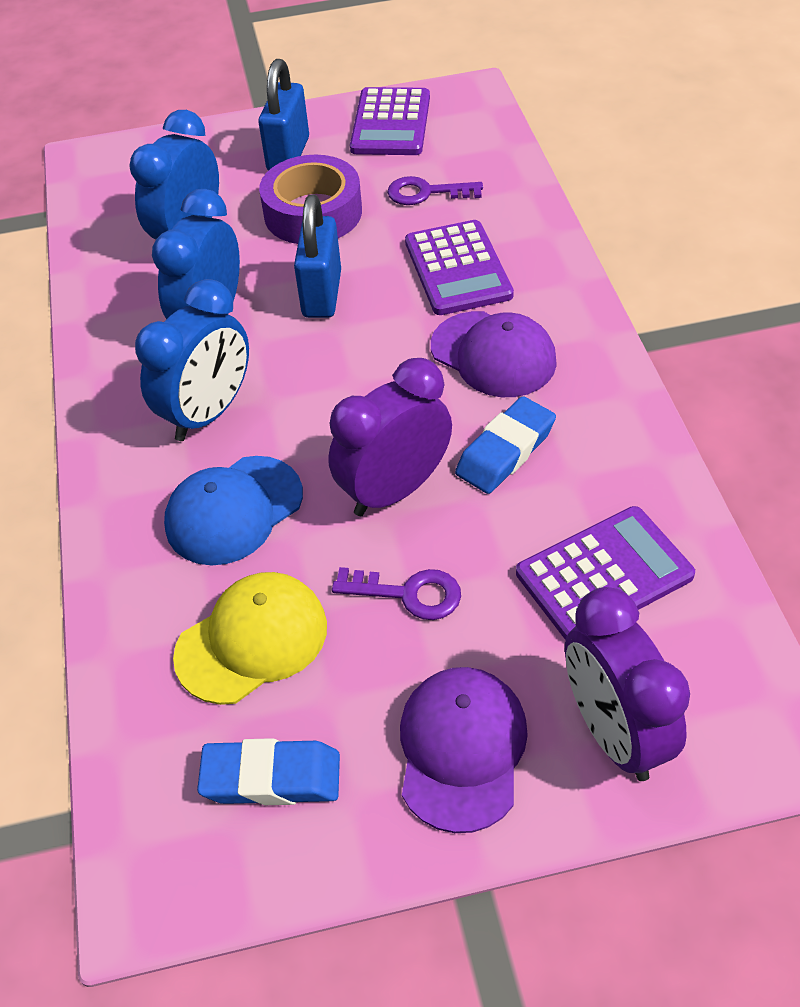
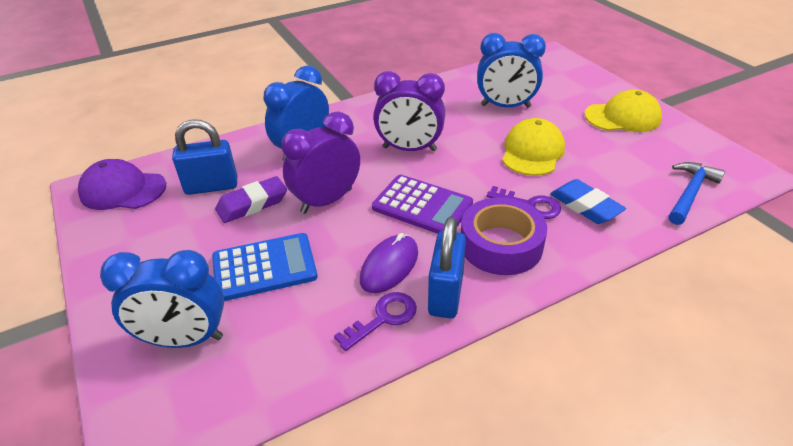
blue calculator: 0 -> 1
blue cap: 1 -> 0
blue eraser: 2 -> 1
blue hammer: 0 -> 1
purple calculator: 3 -> 1
purple cap: 2 -> 1
purple eraser: 0 -> 1
purple mouse: 0 -> 1
yellow cap: 1 -> 2

